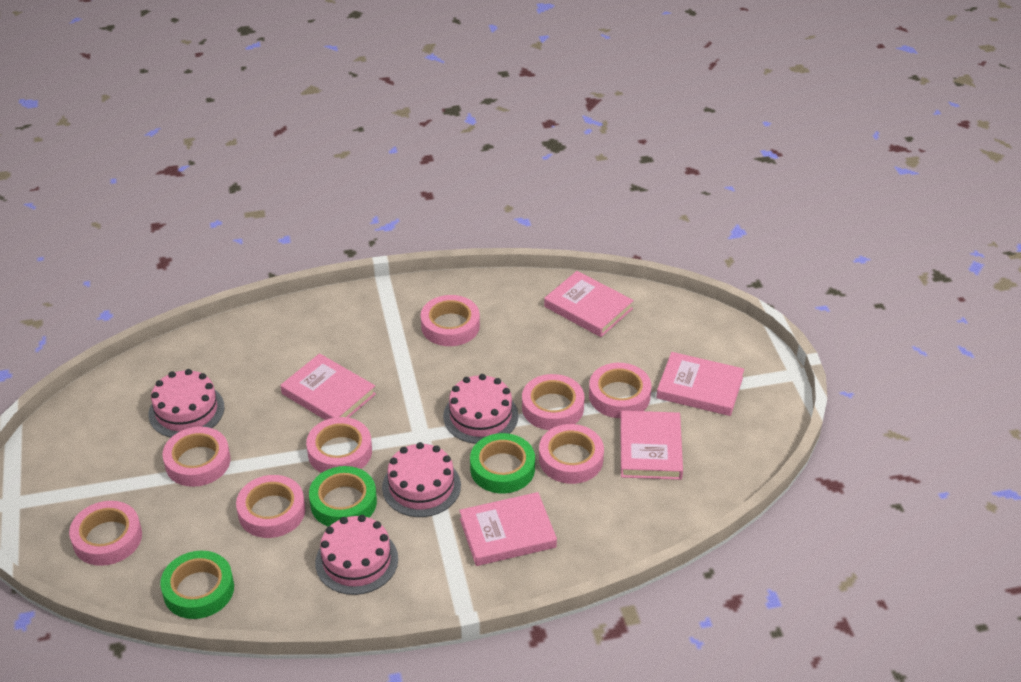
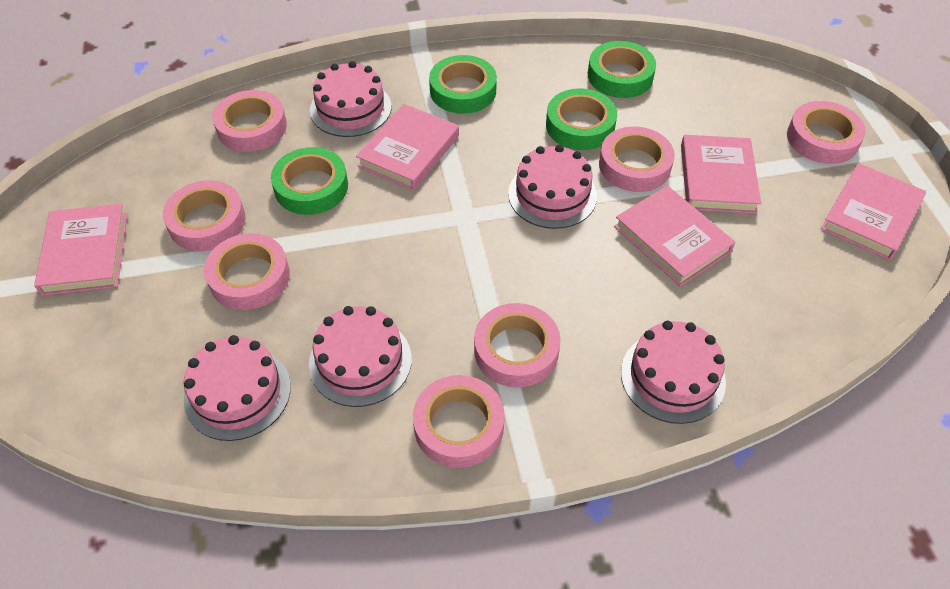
green tape: 3 -> 4
pink cake: 4 -> 5
pink tape: 8 -> 7

